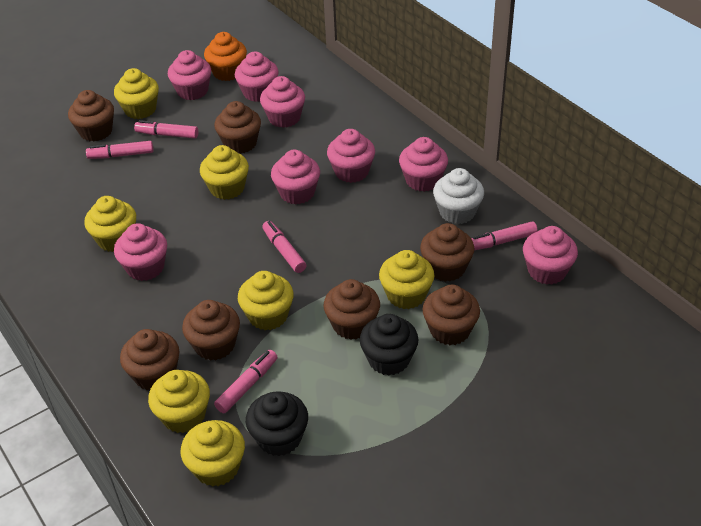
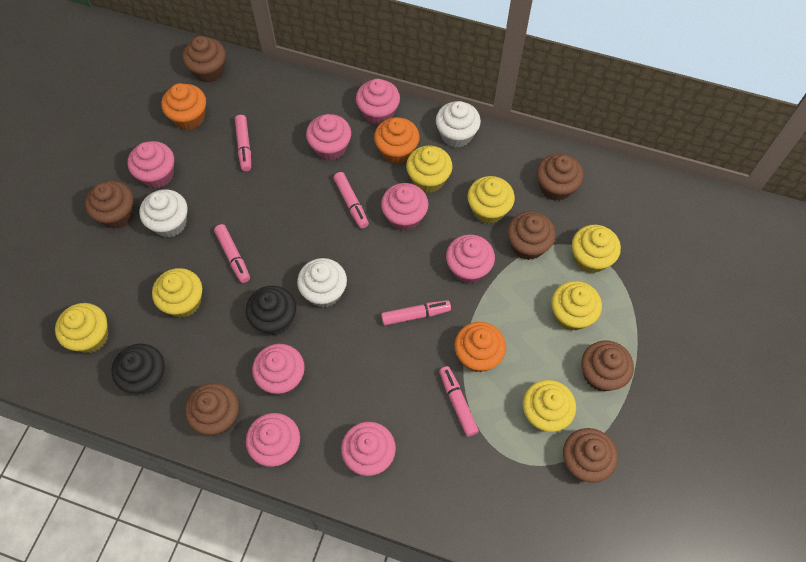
orange cupcake: 1 -> 3
white cupcake: 1 -> 3

